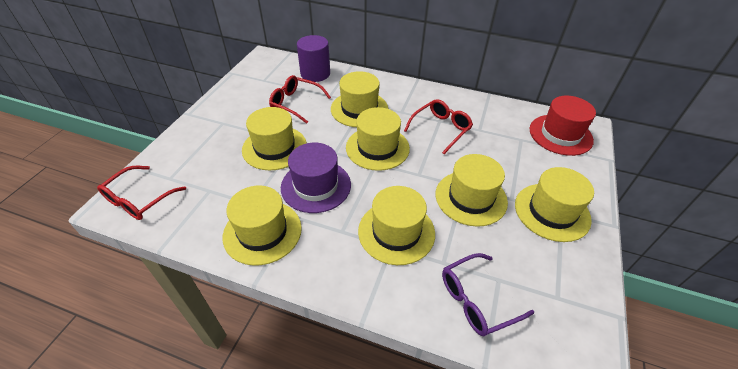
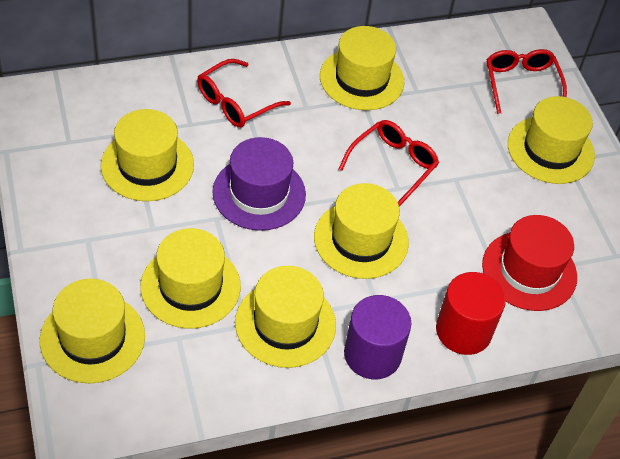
purple glasses: 1 -> 0
red cylinder: 0 -> 1

